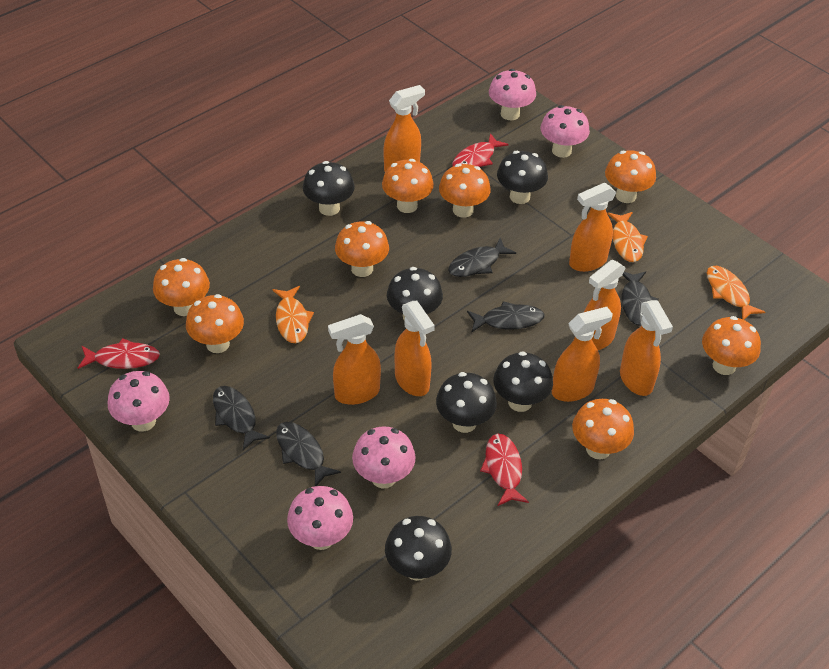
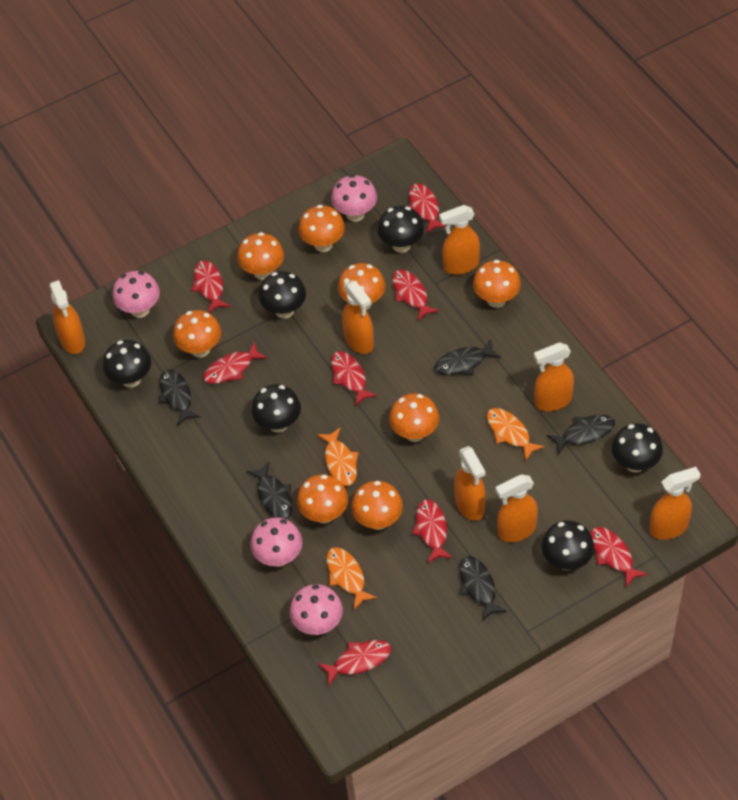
pink mushroom: 5 -> 4
red fish: 3 -> 8

